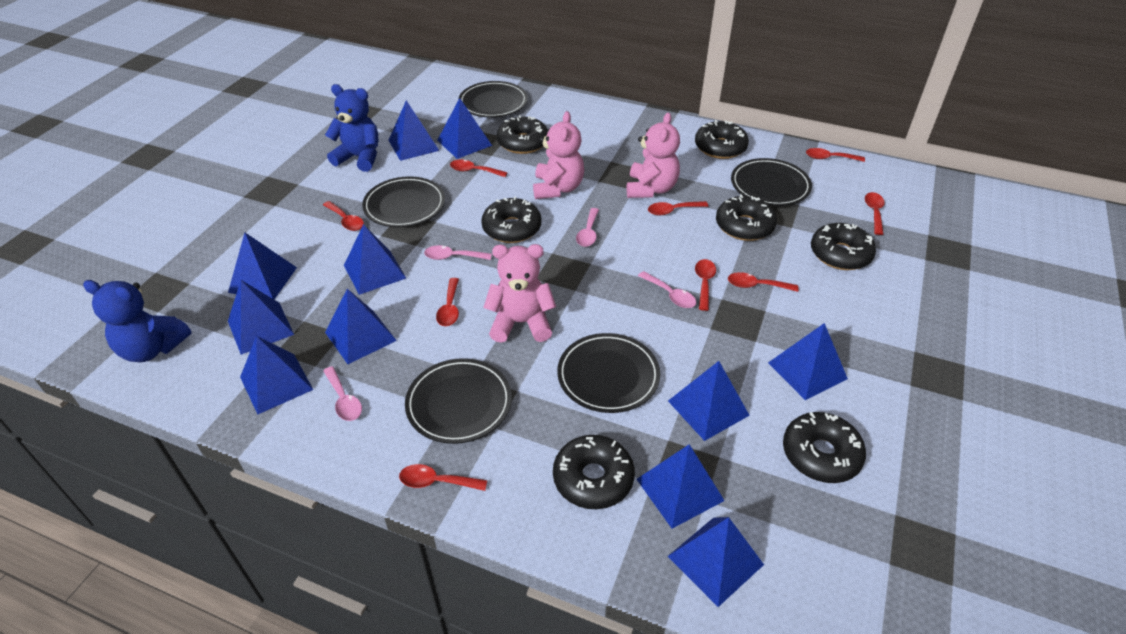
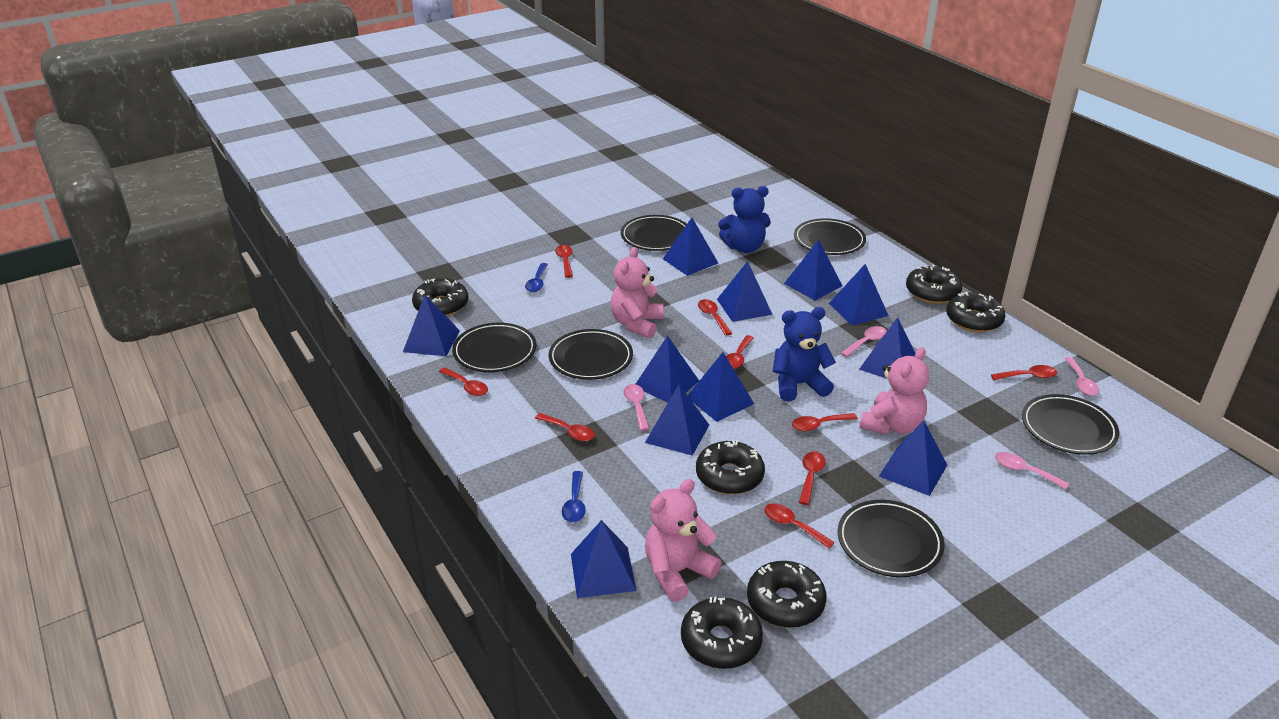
black donut: 7 -> 6
black plate: 5 -> 6
blue spoon: 0 -> 2

